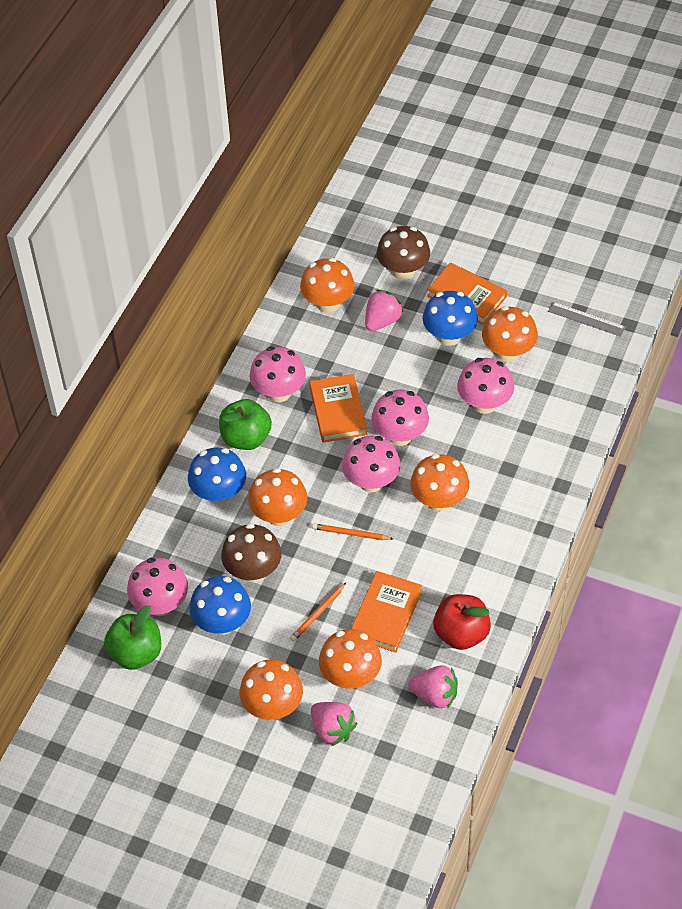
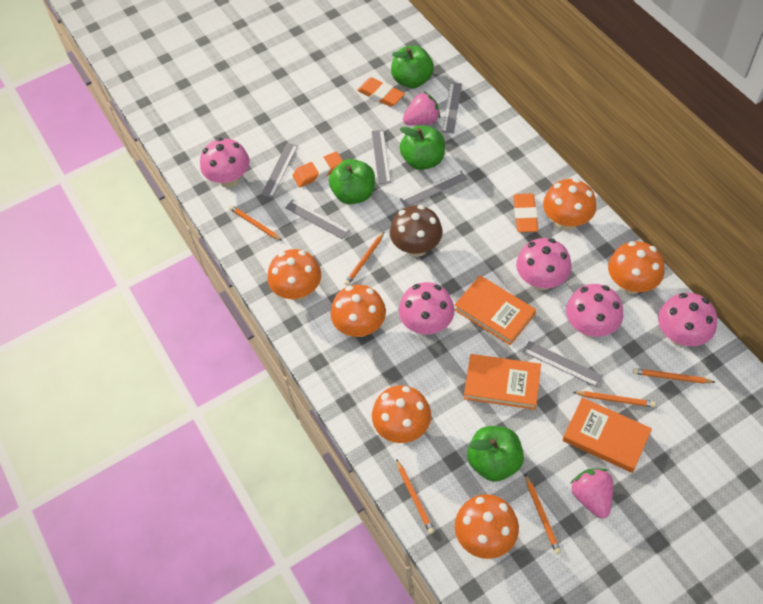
blue mushroom: 3 -> 0
brown mushroom: 2 -> 1
green apple: 2 -> 4
grey ruler: 1 -> 6
orange eraser: 0 -> 3
orange pencil: 2 -> 6
pink strawberry: 3 -> 2
red apple: 1 -> 0

